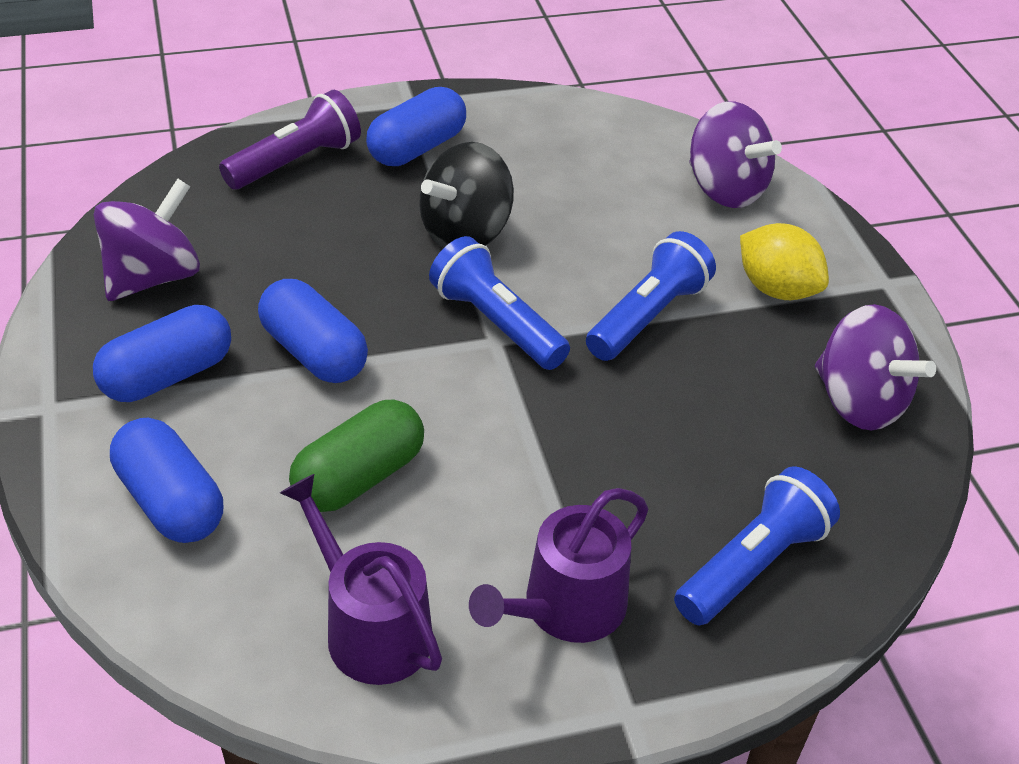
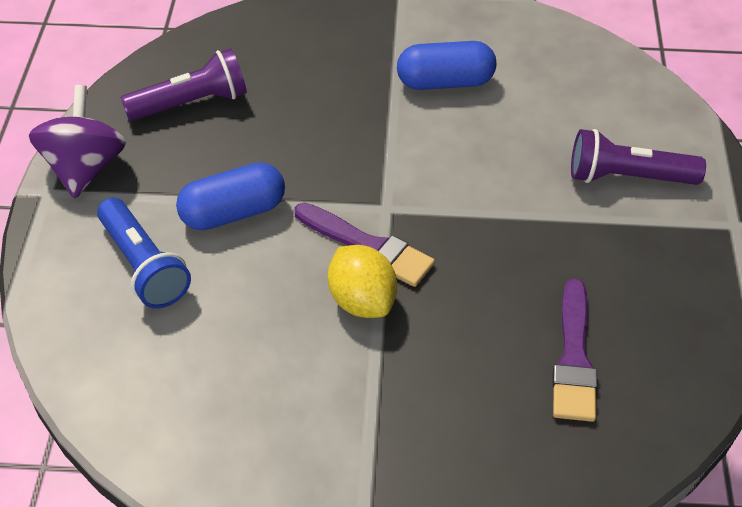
black spinning top: 1 -> 0
blue capsule: 4 -> 2
blue flashlight: 3 -> 1
green capsule: 1 -> 0
purple brush: 0 -> 2
purple flashlight: 1 -> 2
purple spinning top: 3 -> 1
purple watering can: 2 -> 0

